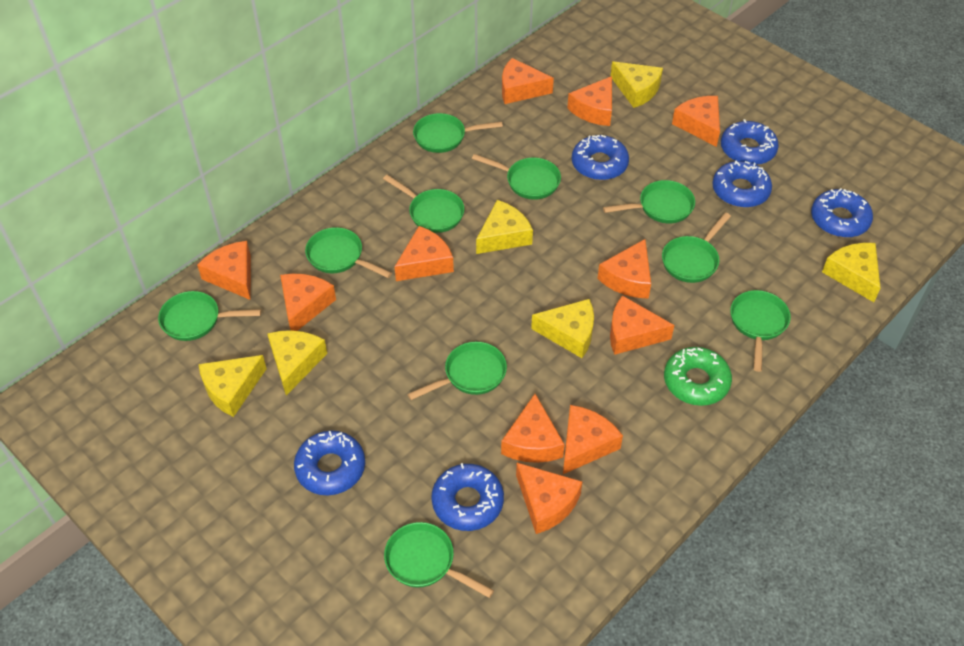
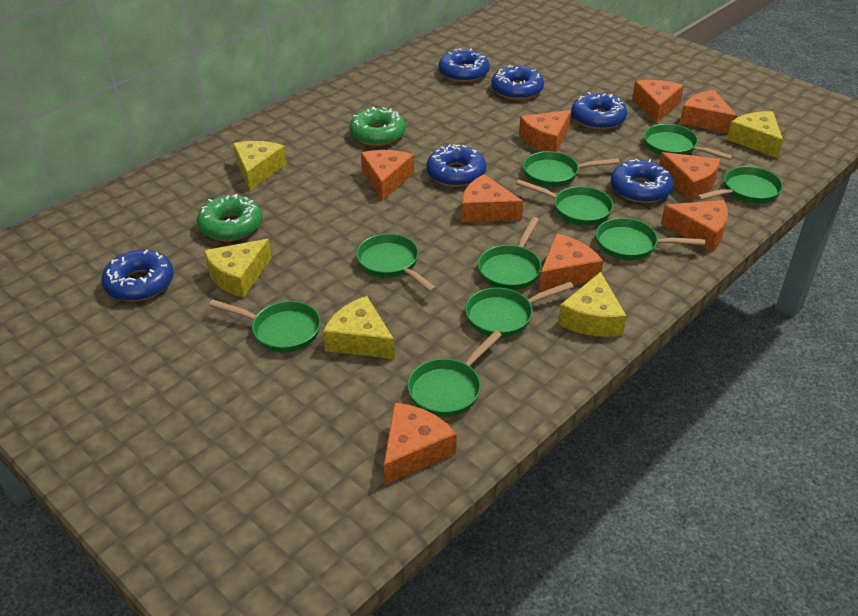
green donut: 1 -> 2
orange cheese: 11 -> 9
yellow cheese: 6 -> 5

